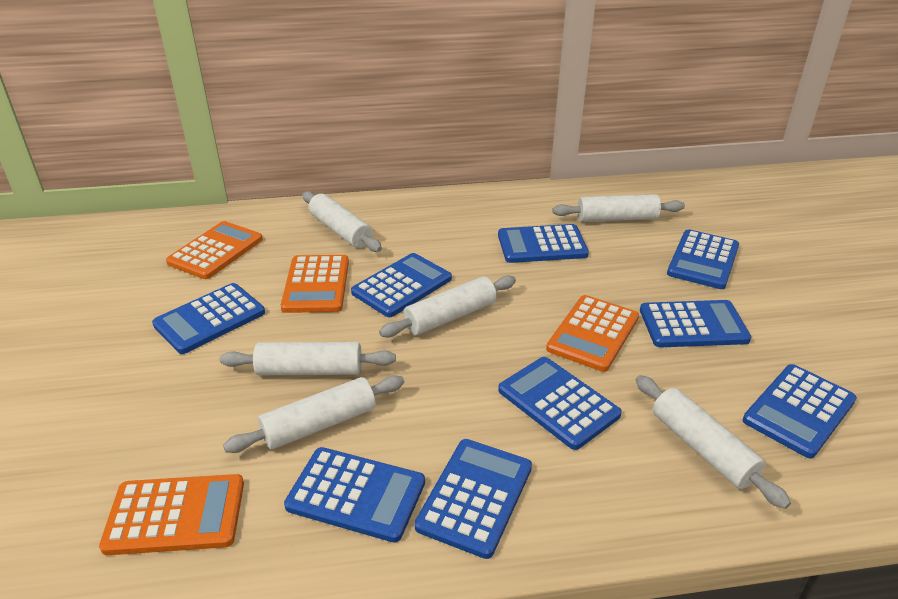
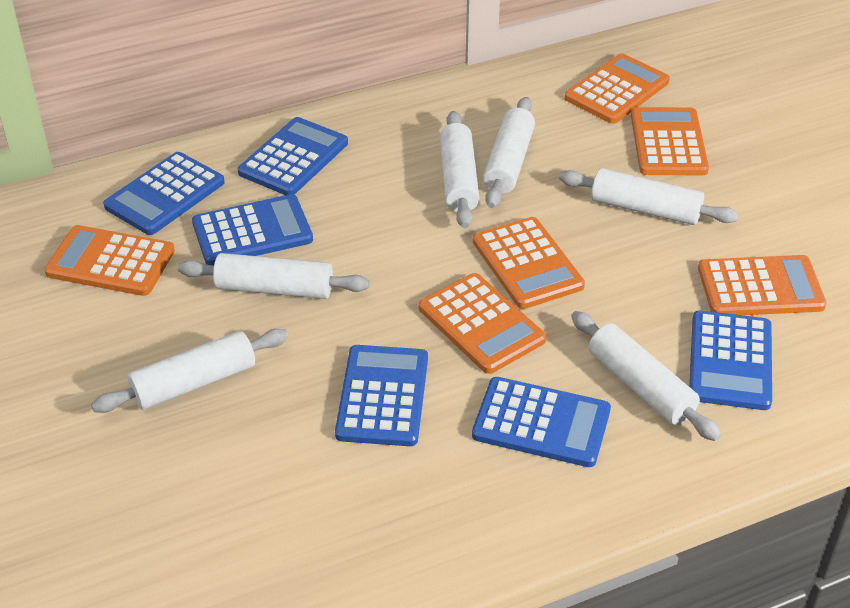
blue calculator: 9 -> 6
orange calculator: 4 -> 6

